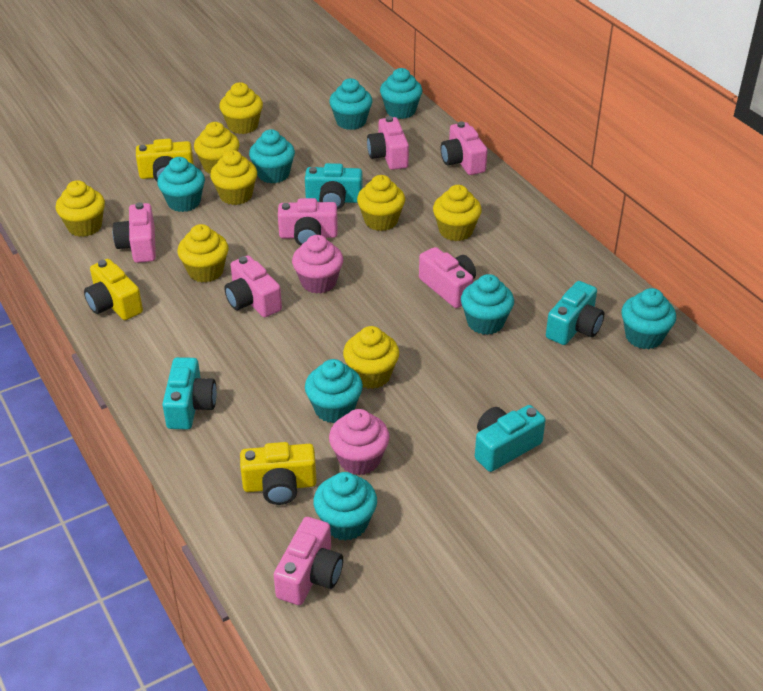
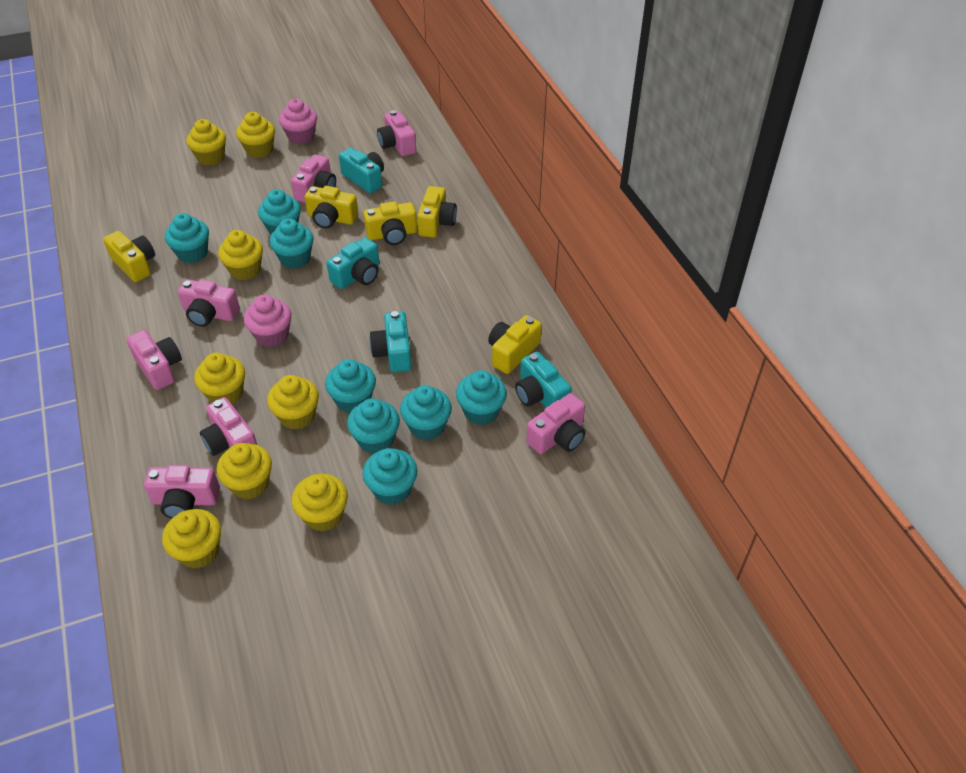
yellow camera: 3 -> 5

